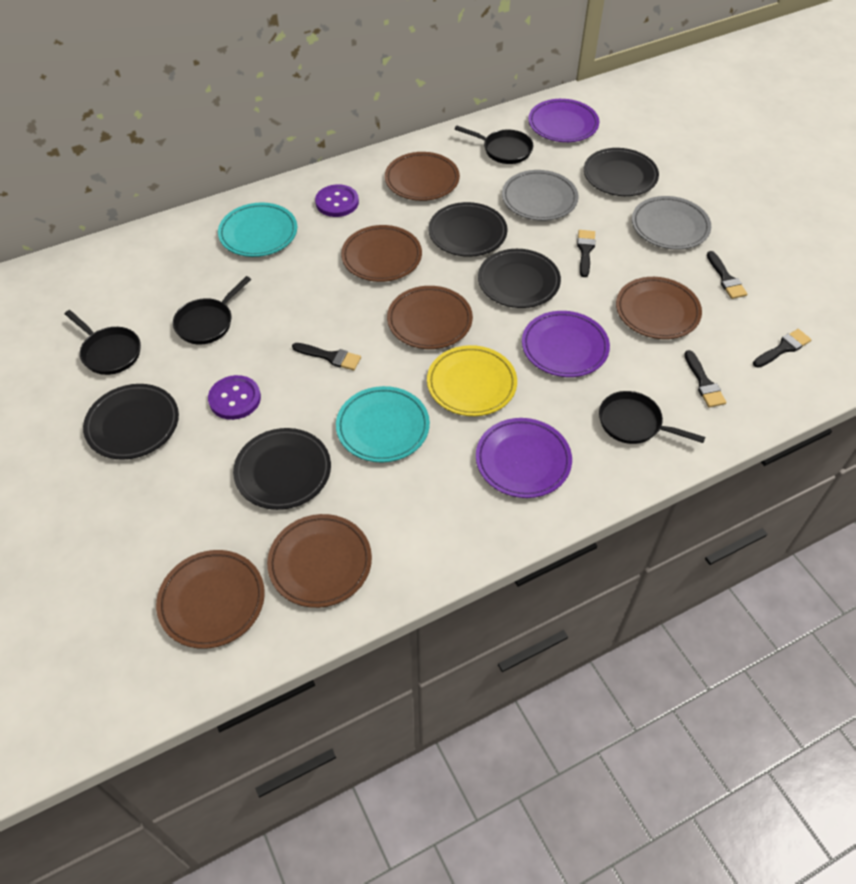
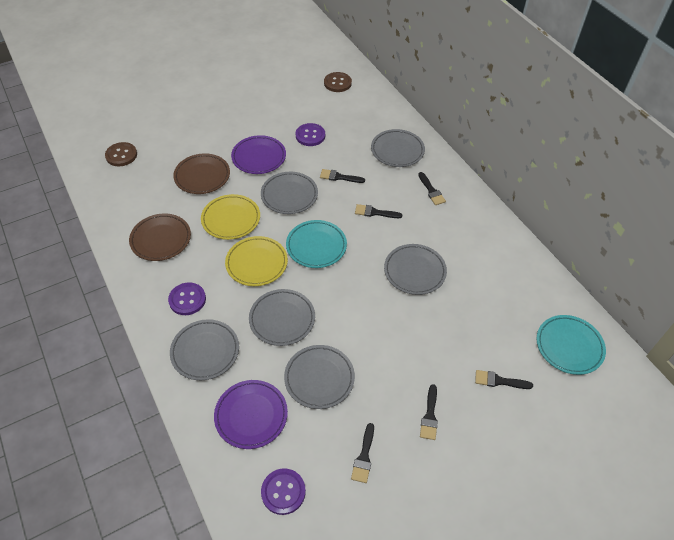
black brush: 5 -> 6
black pan: 4 -> 0
black plate: 5 -> 0
brown button: 0 -> 2
brown plate: 6 -> 2
grey plate: 2 -> 6
purple button: 2 -> 3
purple plate: 3 -> 2
yellow plate: 1 -> 2

